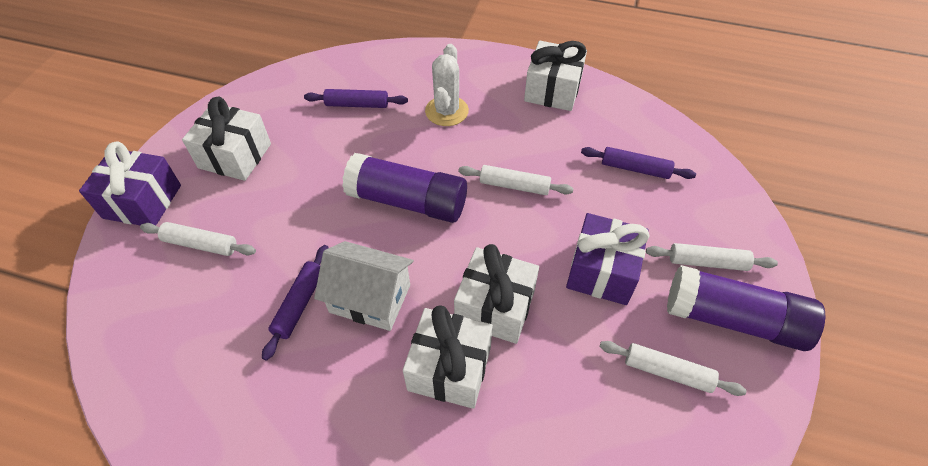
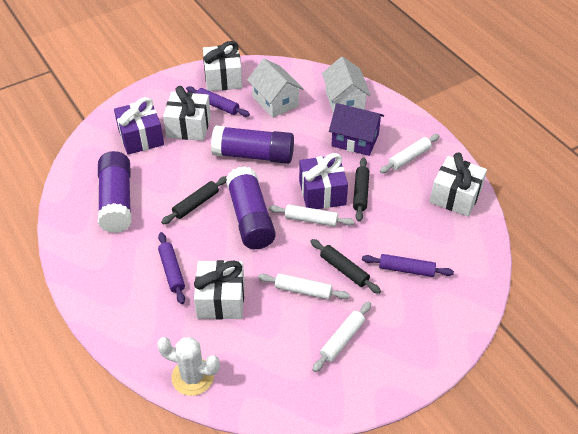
black rolling pin: 0 -> 3
purple glue stick: 2 -> 3
purple house: 0 -> 1
white house: 1 -> 2

